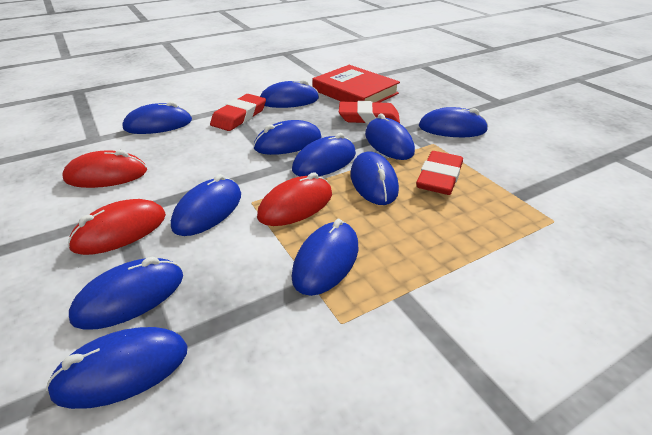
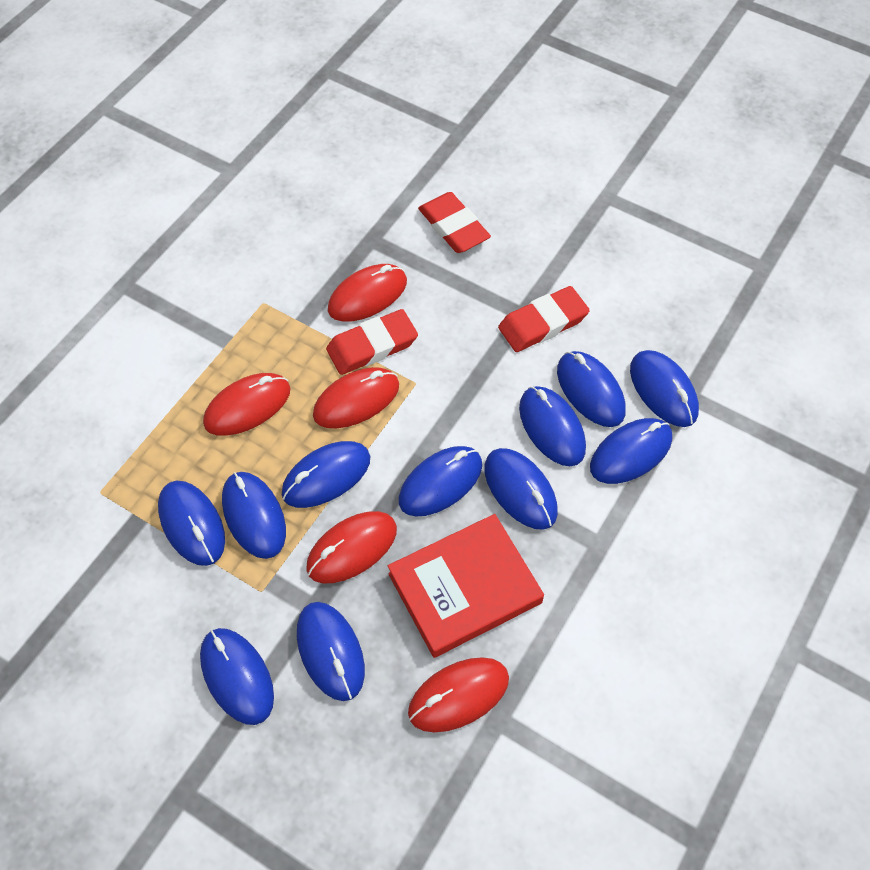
red mouse: 3 -> 5

